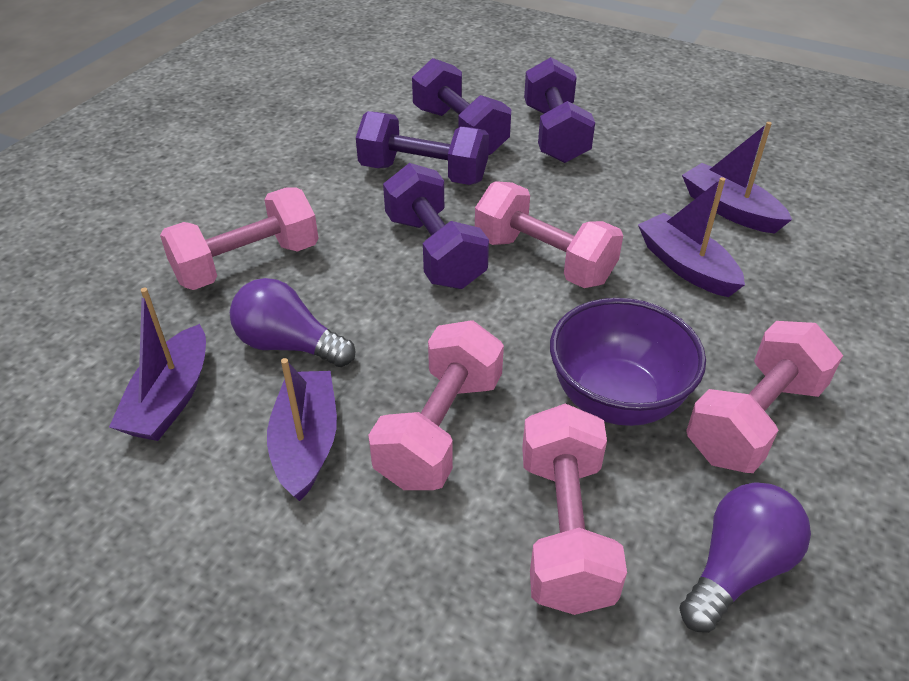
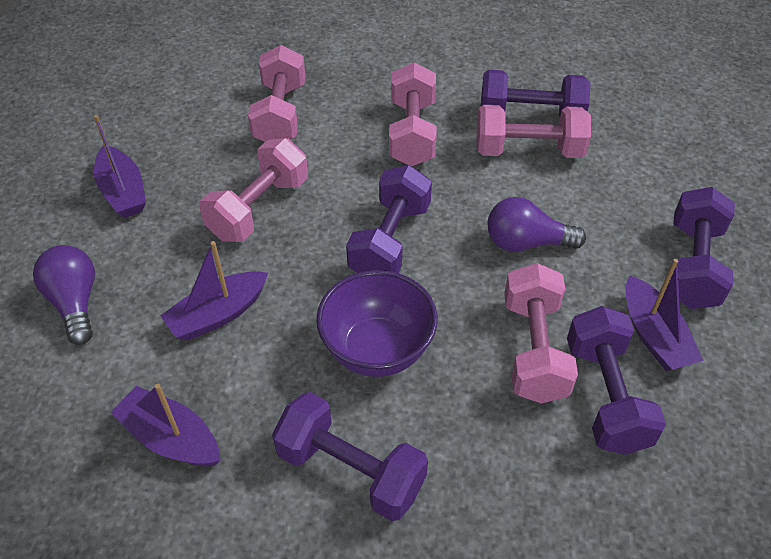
purple dumbbell: 4 -> 5

